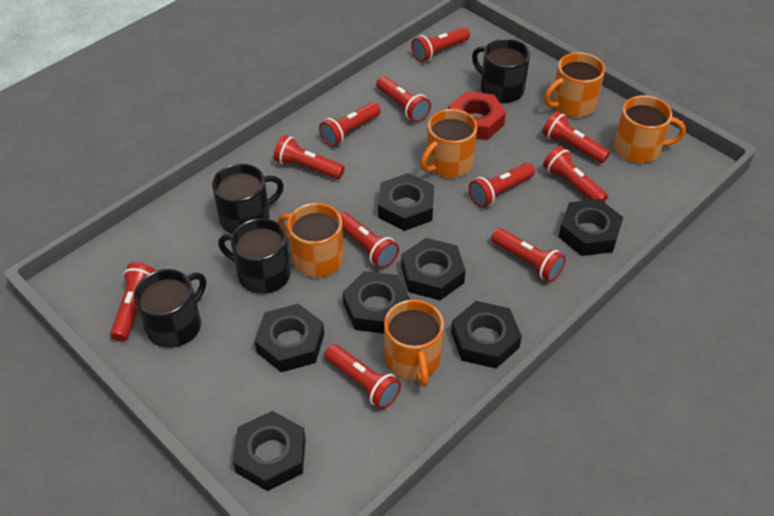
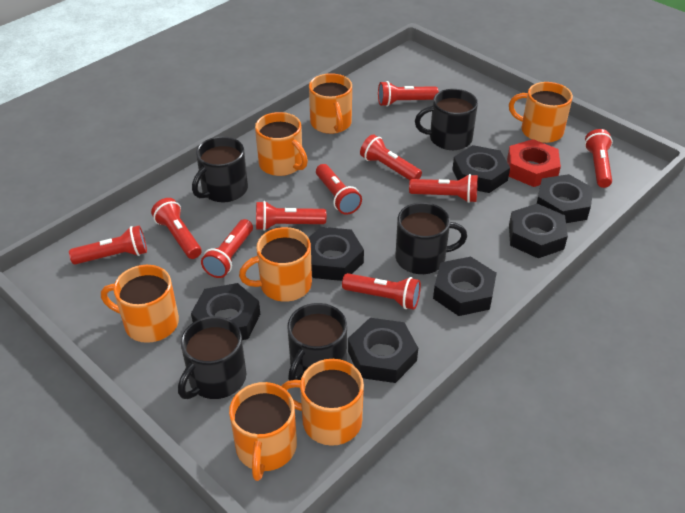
black mug: 4 -> 5
orange mug: 5 -> 7
red flashlight: 11 -> 10

